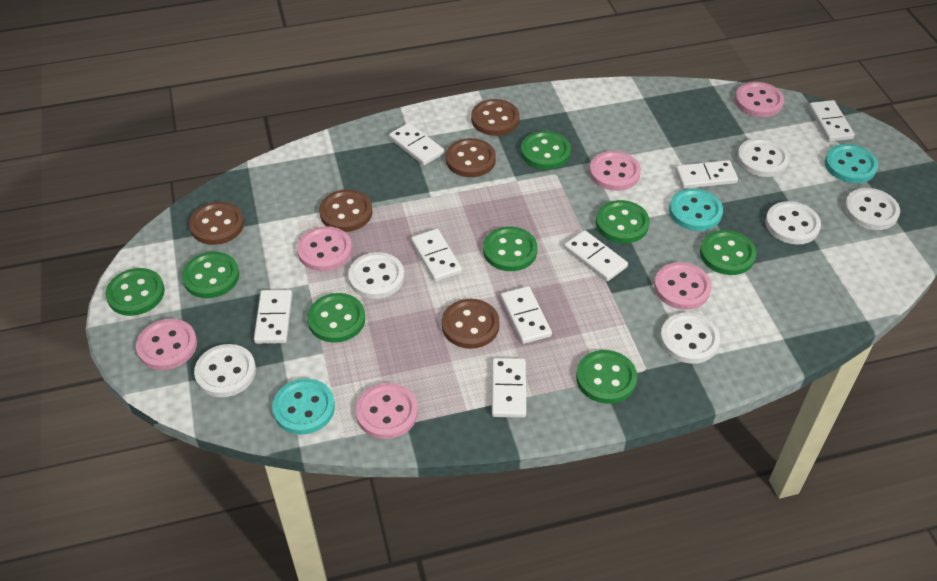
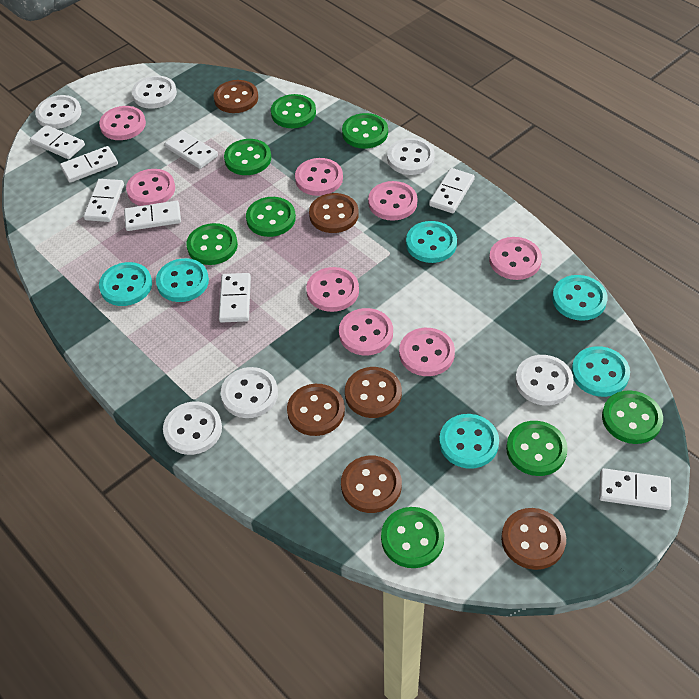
brown button: 5 -> 6
pink button: 6 -> 8
turquoise button: 3 -> 6

